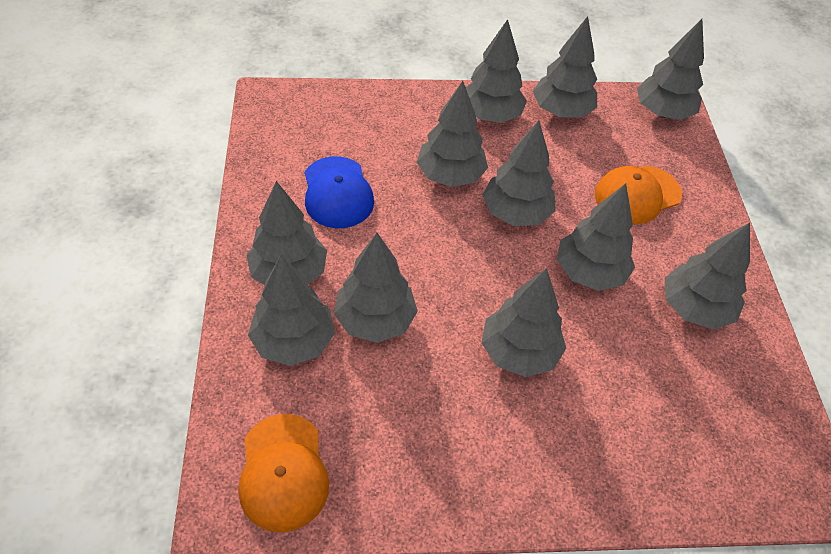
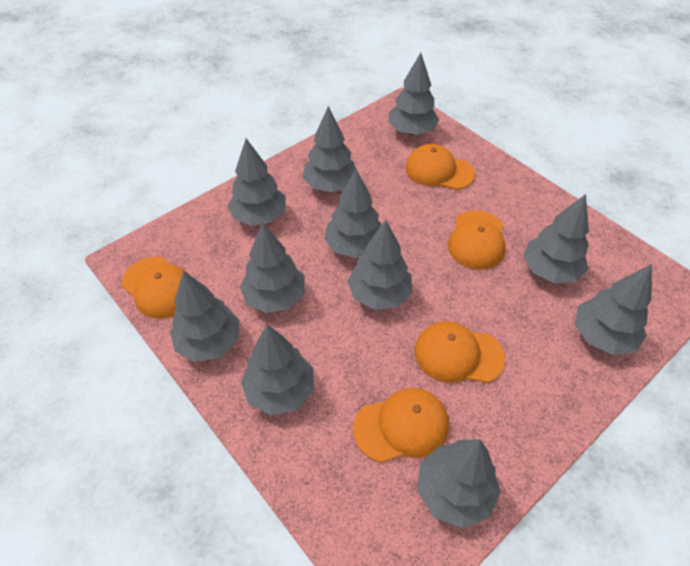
blue cap: 1 -> 0
orange cap: 2 -> 5

